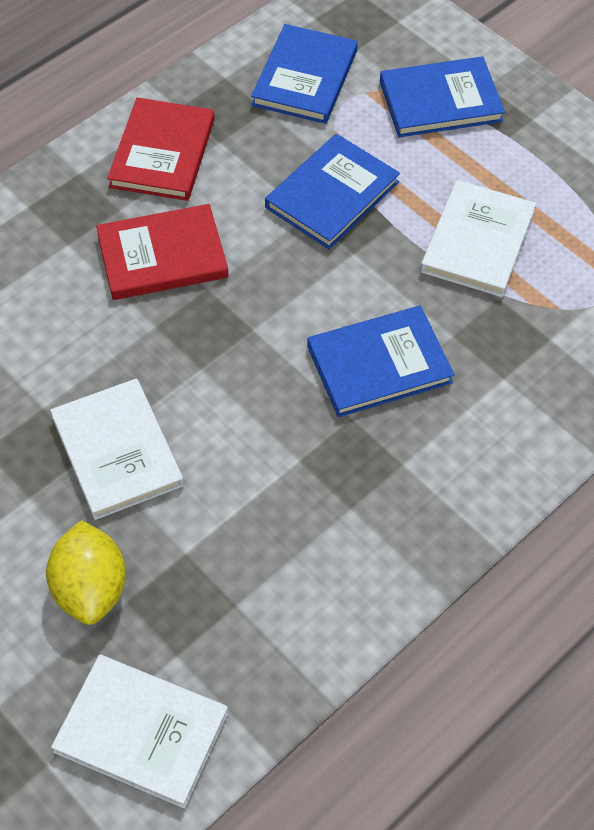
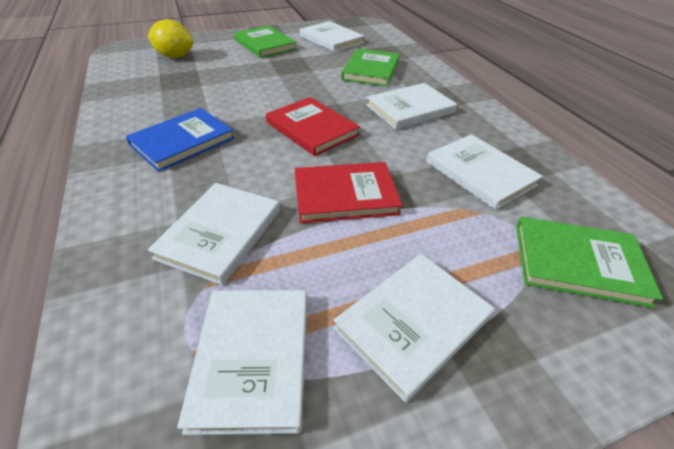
blue book: 4 -> 1
green book: 0 -> 3
white book: 3 -> 6

